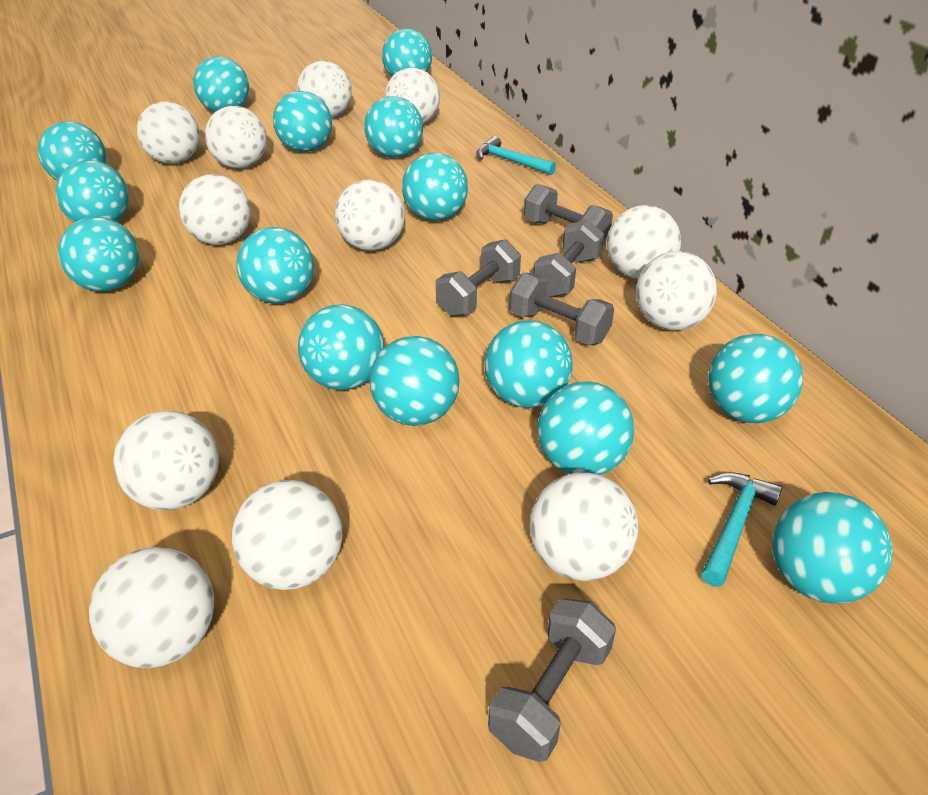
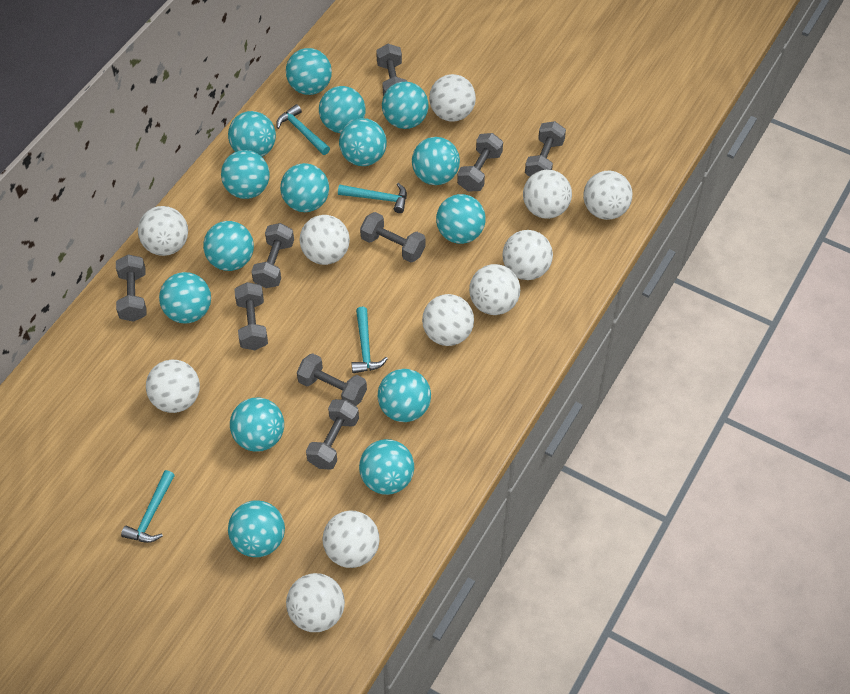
grey dumbbell: 5 -> 9
turquoise hammer: 2 -> 4
white ball: 12 -> 11

